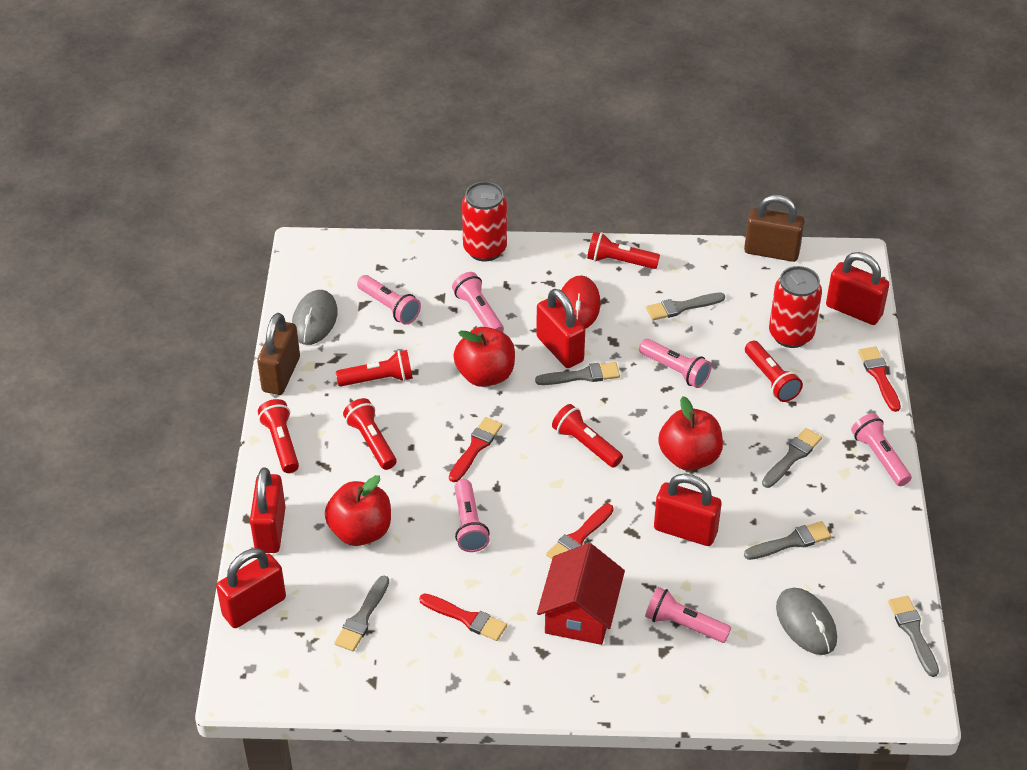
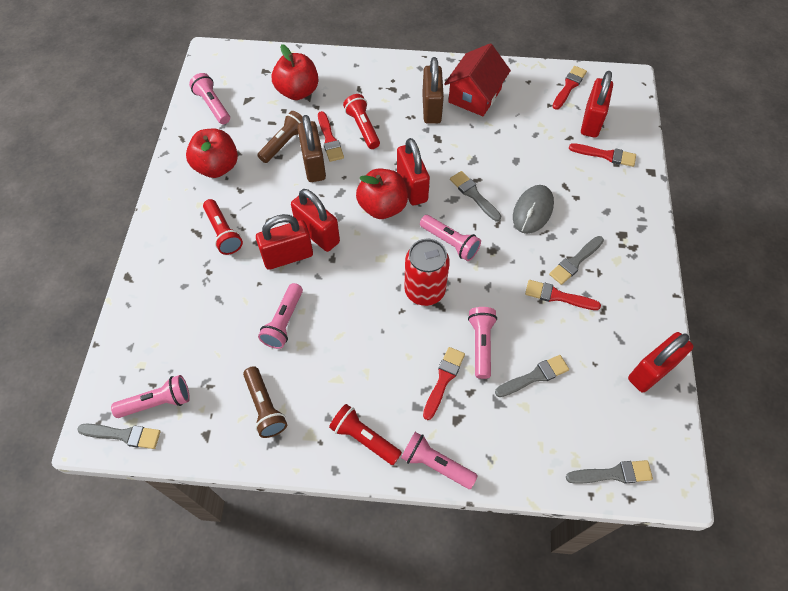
brown flashlight: 0 -> 2
grey brush: 6 -> 5
grey mouse: 2 -> 1
red brush: 4 -> 5
red can: 2 -> 1
red flashlight: 6 -> 3
red mouse: 1 -> 0

